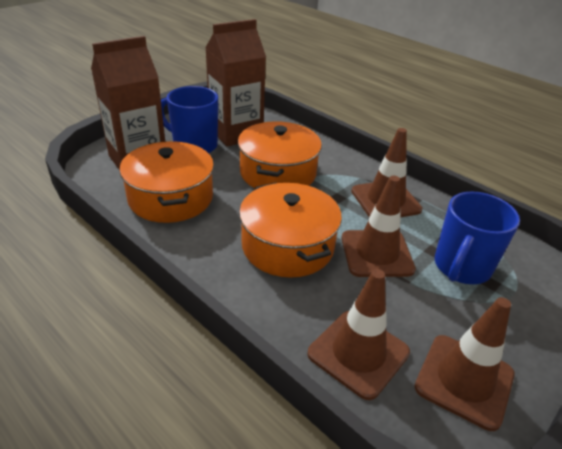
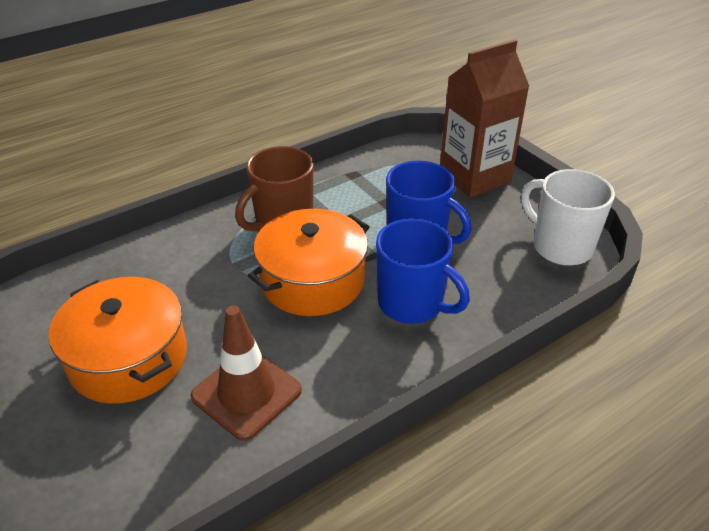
brown carton: 2 -> 1
brown mug: 0 -> 1
brown traffic cone: 4 -> 1
orange pot: 3 -> 2
white mug: 0 -> 1

